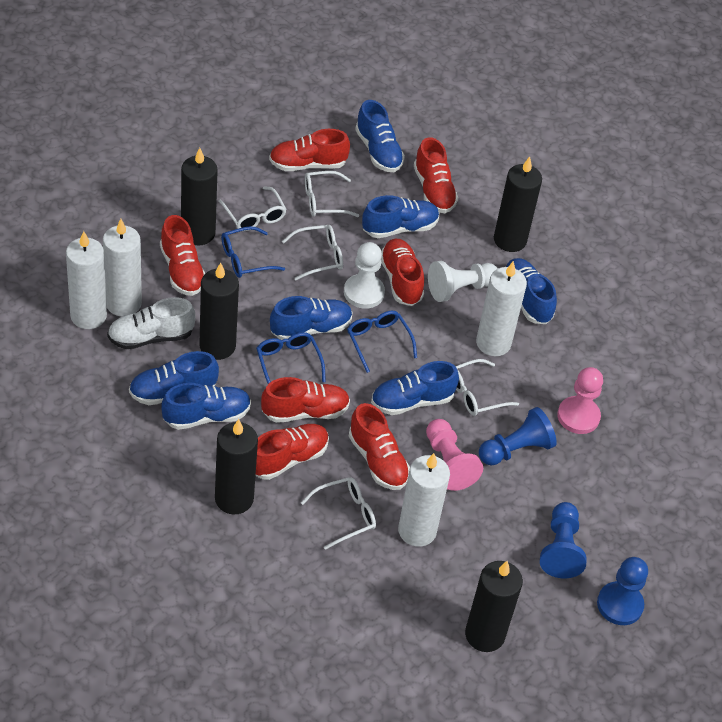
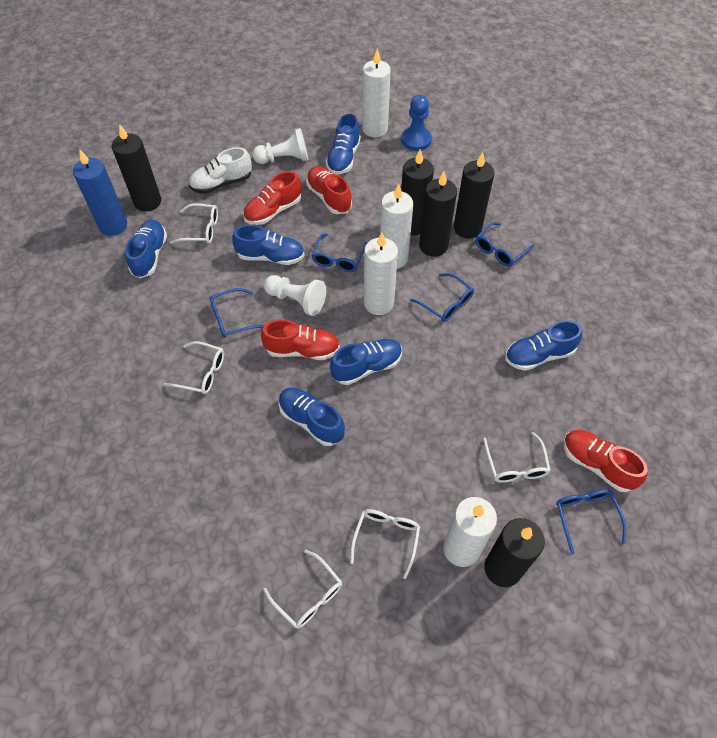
blue candle: 0 -> 1
blue glasses: 3 -> 5
blue pawn: 3 -> 1
blue shoe: 7 -> 6
pink pawn: 2 -> 0
red shoe: 7 -> 4

